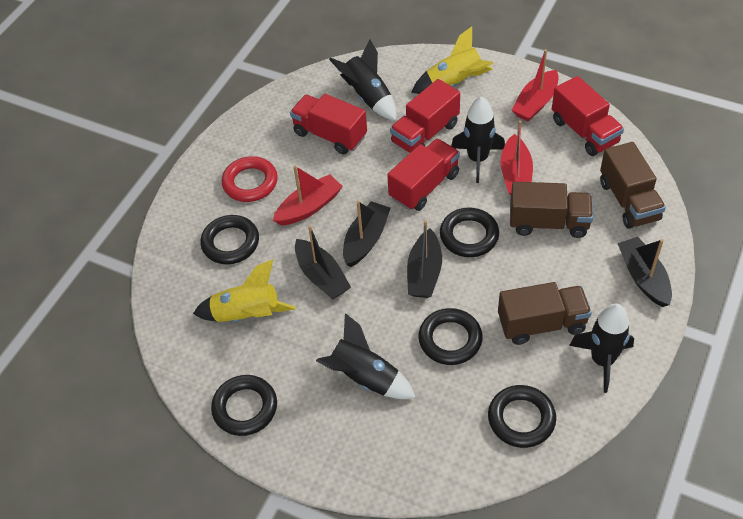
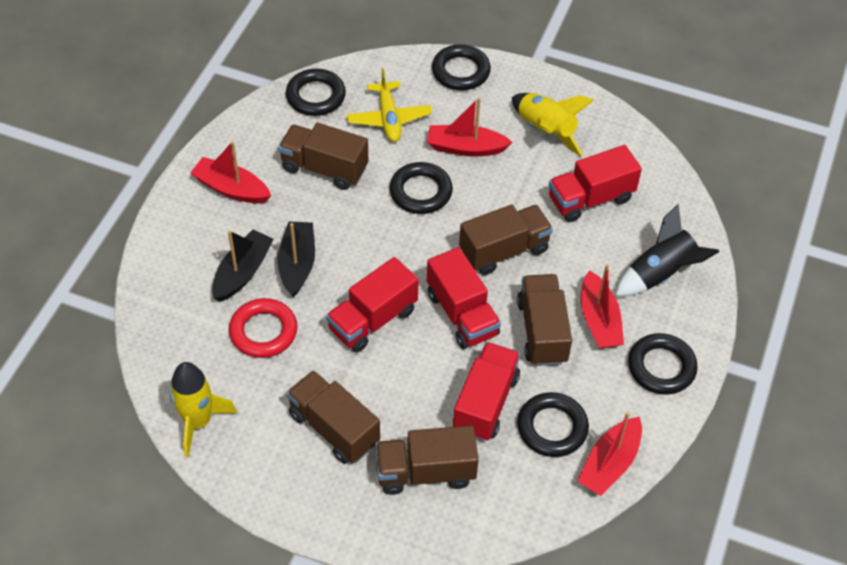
black boat: 4 -> 2
black rocket: 4 -> 1
brown truck: 3 -> 5
red boat: 3 -> 4
yellow plane: 0 -> 1

